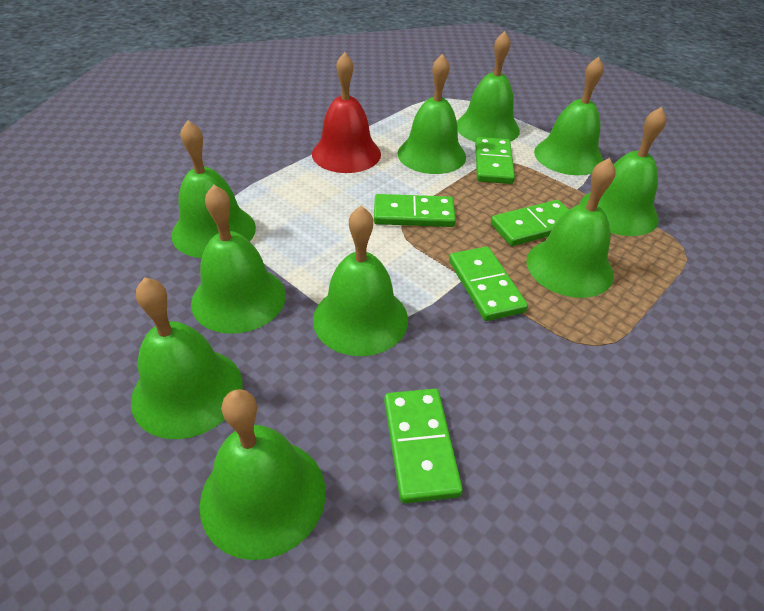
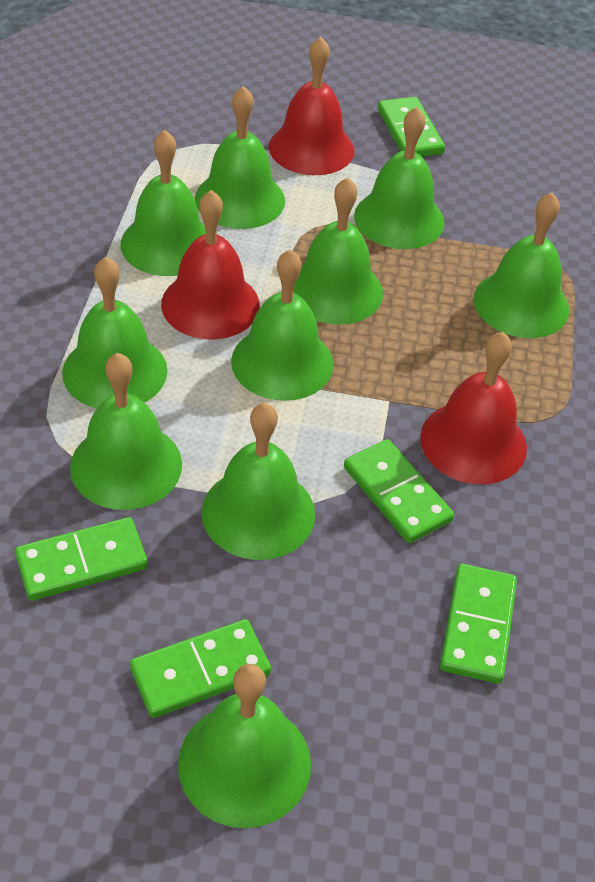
red bell: 1 -> 3

